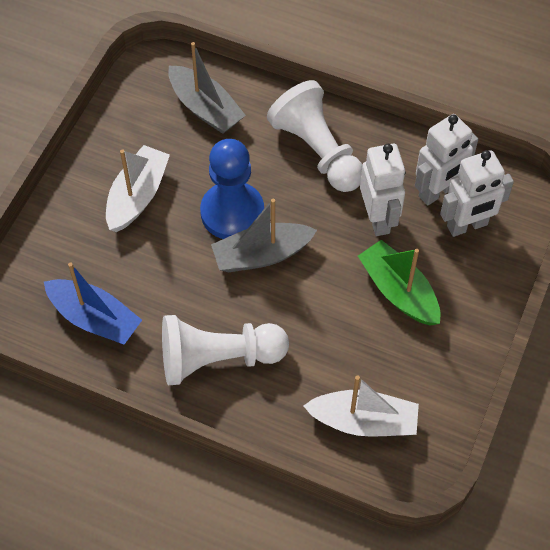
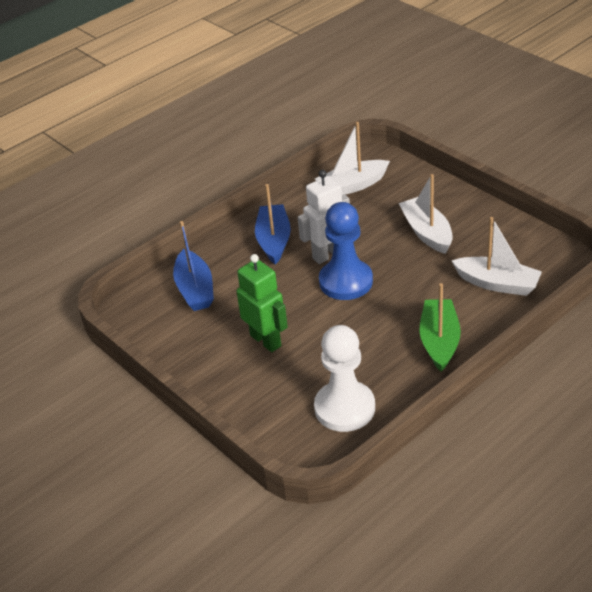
blue boat: 1 -> 2
green robot: 0 -> 1
grey boat: 2 -> 0
white boat: 2 -> 3
white pawn: 2 -> 1
white robot: 3 -> 1

